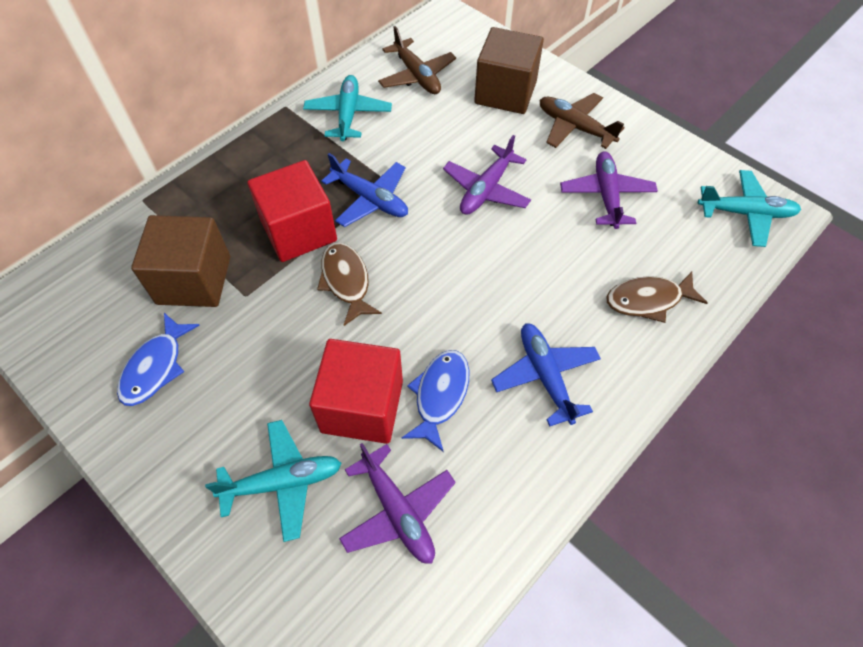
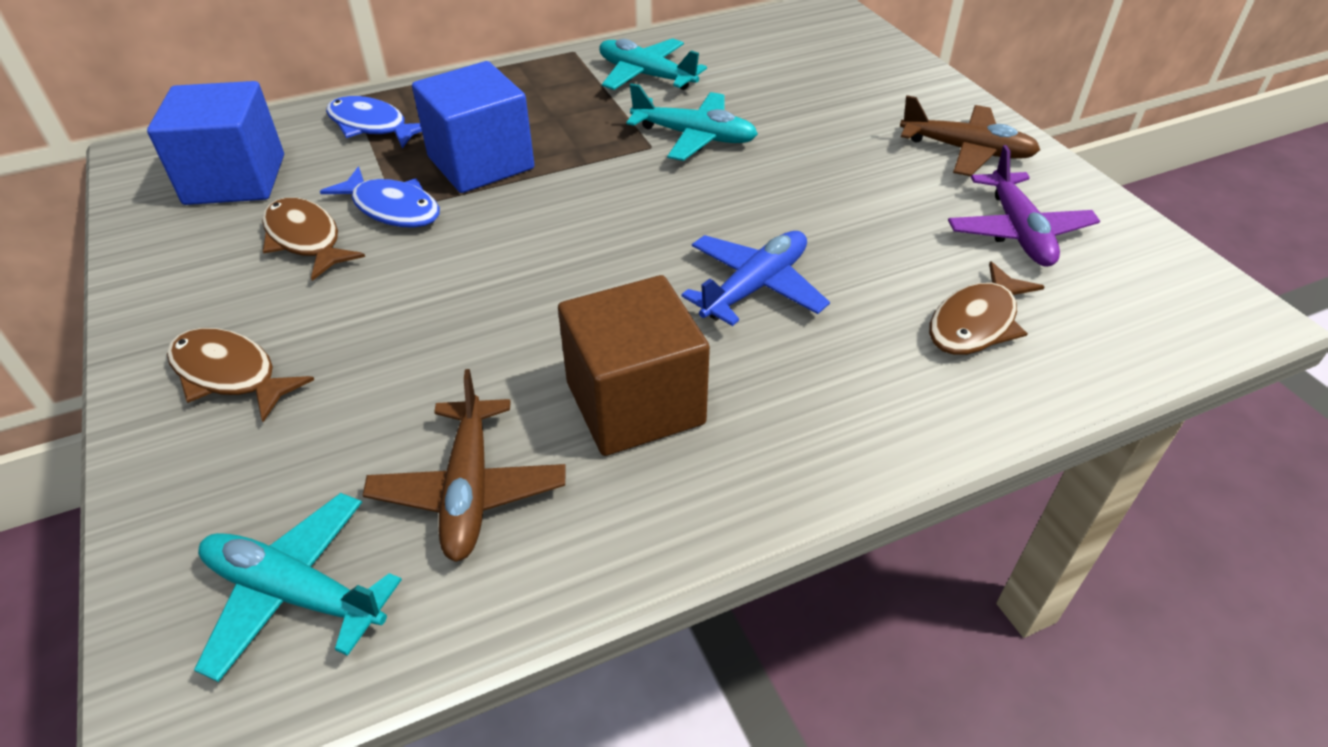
blue cube: 0 -> 2
blue plane: 2 -> 1
brown cube: 2 -> 1
brown fish: 2 -> 3
purple plane: 3 -> 1
red cube: 2 -> 0

